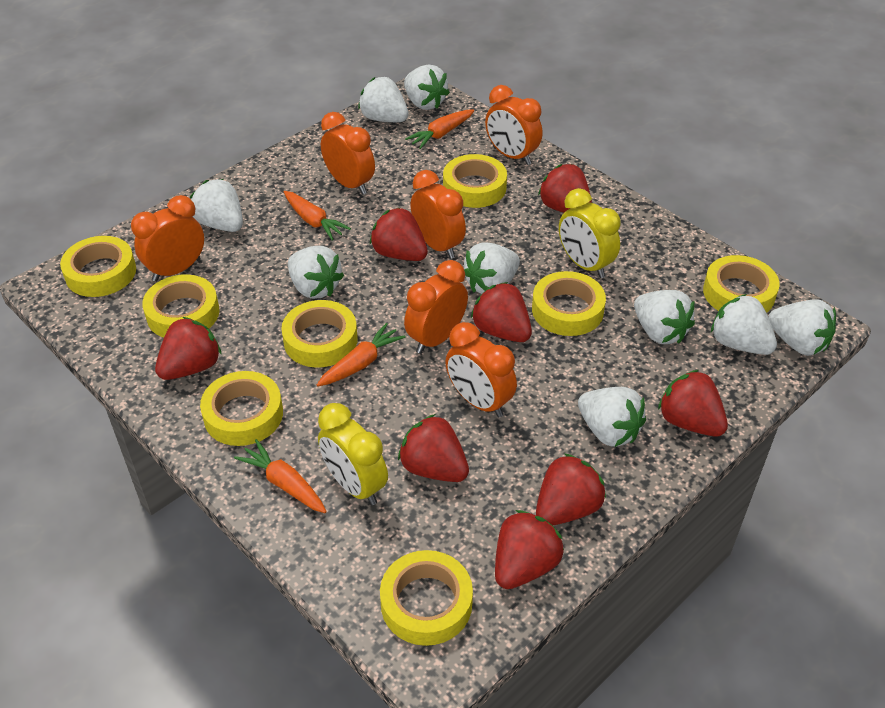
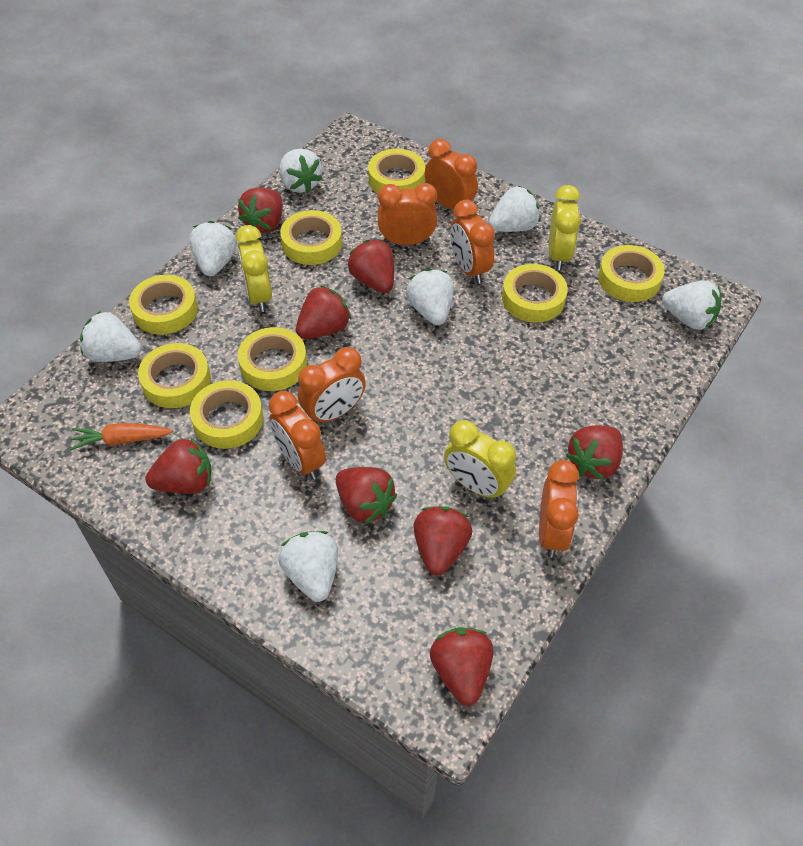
orange carrot: 4 -> 1
white strawberry: 9 -> 7
yellow clock: 2 -> 3

